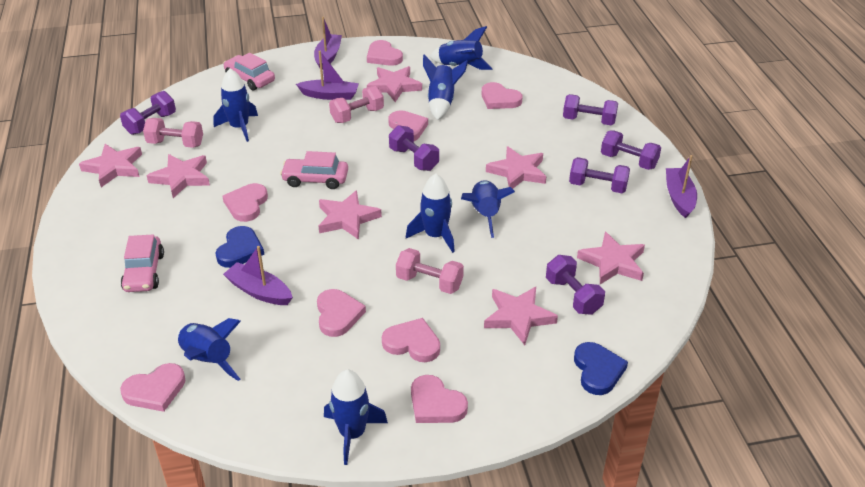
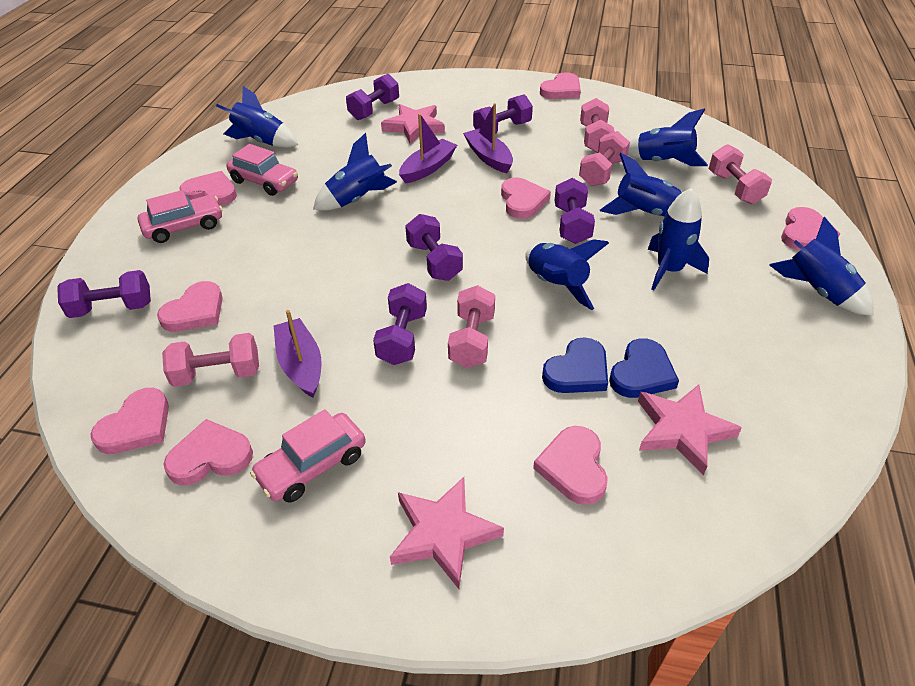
pink dumbbell: 3 -> 5
pink star: 7 -> 3
purple boat: 4 -> 3

